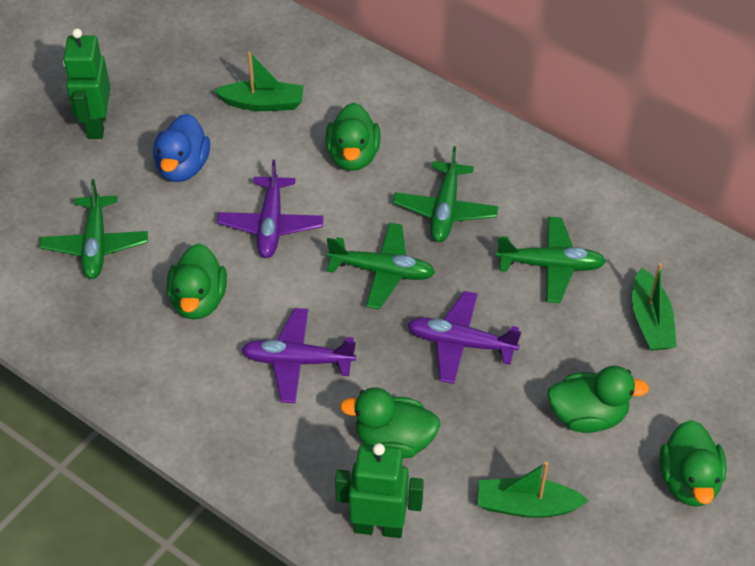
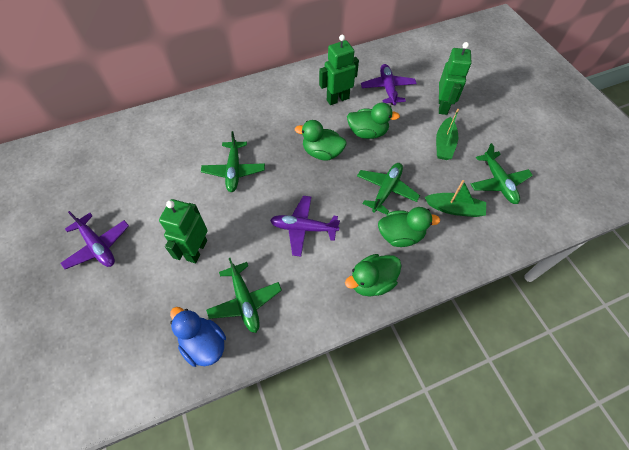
green boat: 3 -> 2
green duck: 5 -> 4
green robot: 2 -> 3

